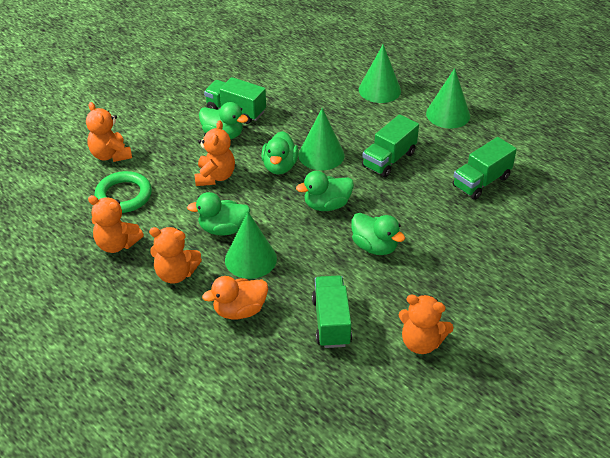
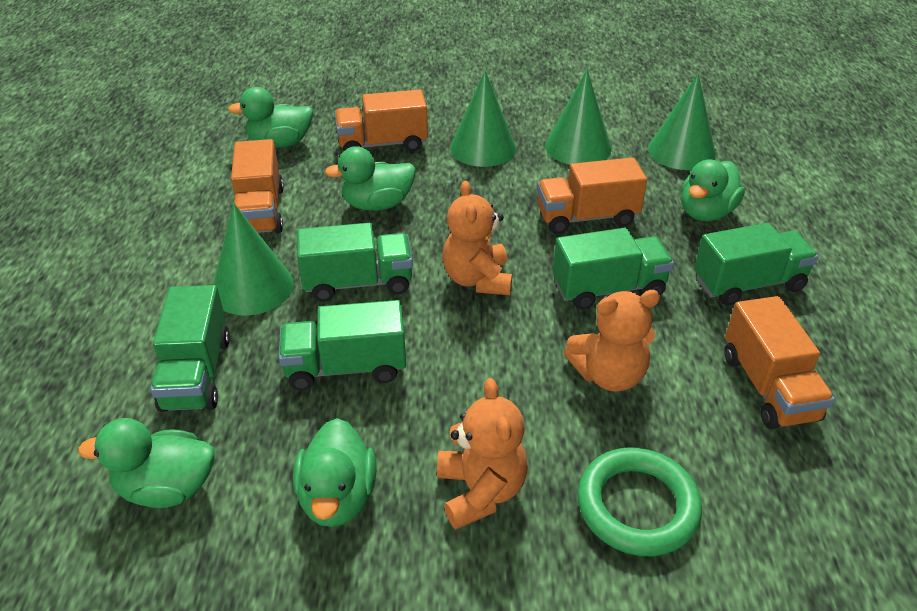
green truck: 4 -> 5
orange duck: 1 -> 0
orange teddy bear: 5 -> 3
orange truck: 0 -> 4

